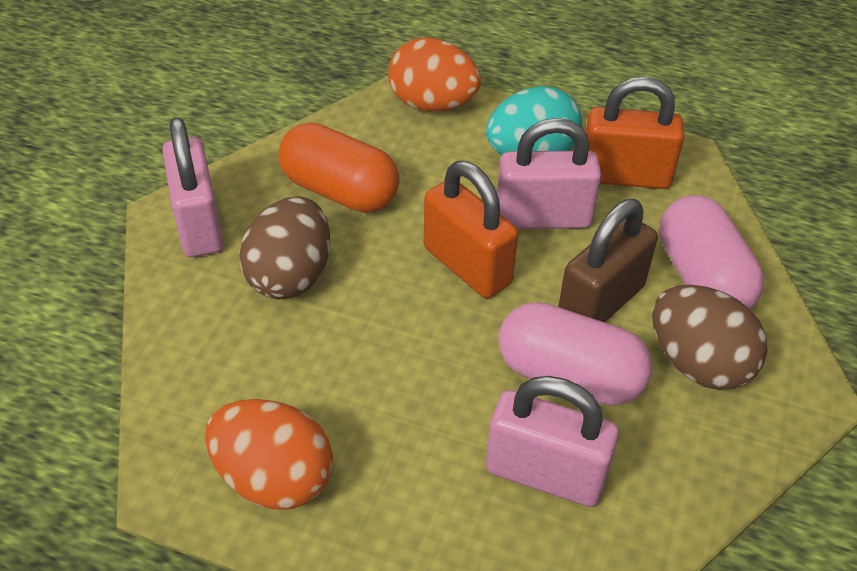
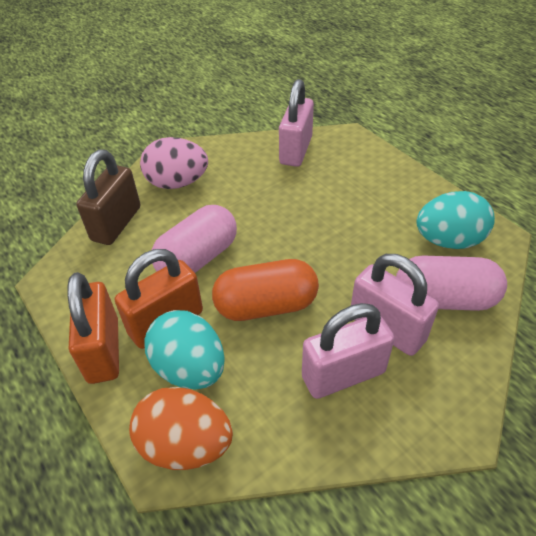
brown egg: 2 -> 0
orange egg: 2 -> 1
pink egg: 0 -> 1
turquoise egg: 1 -> 2

